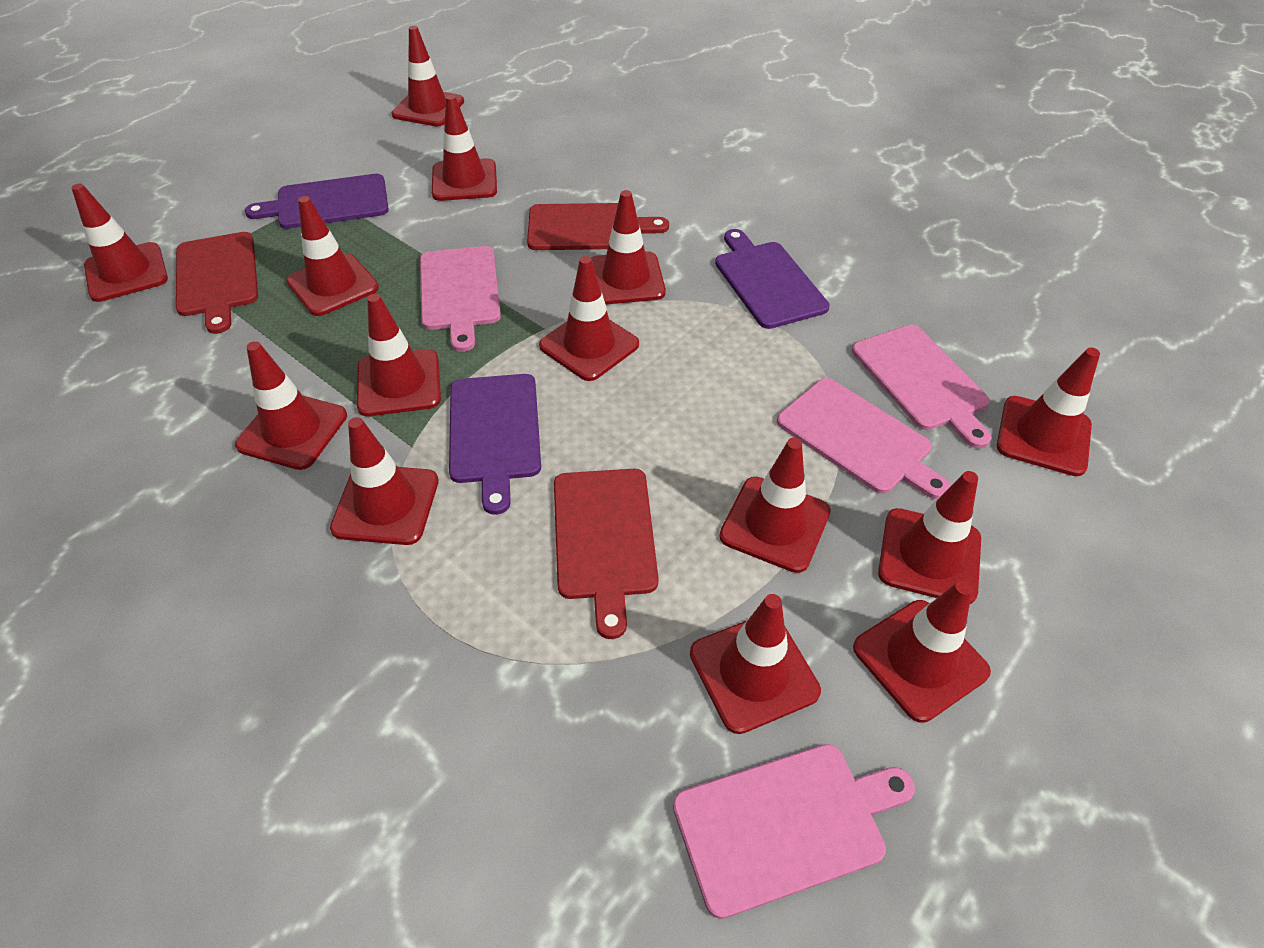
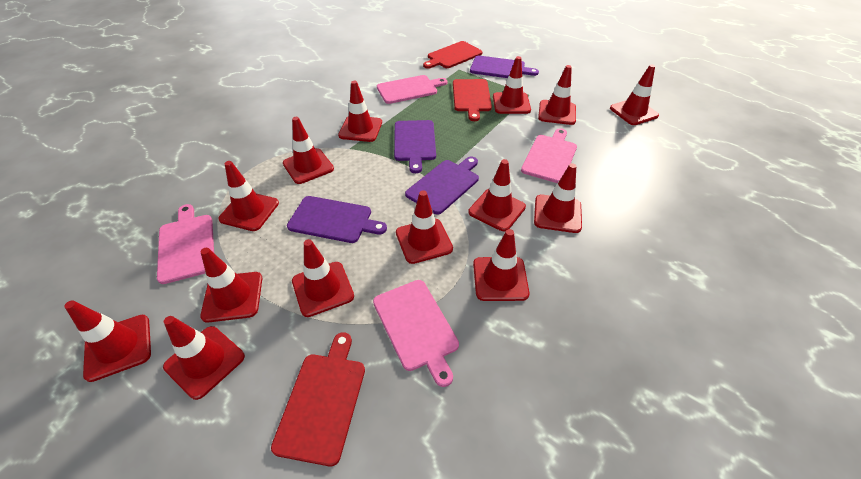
purple cutting board: 3 -> 4

